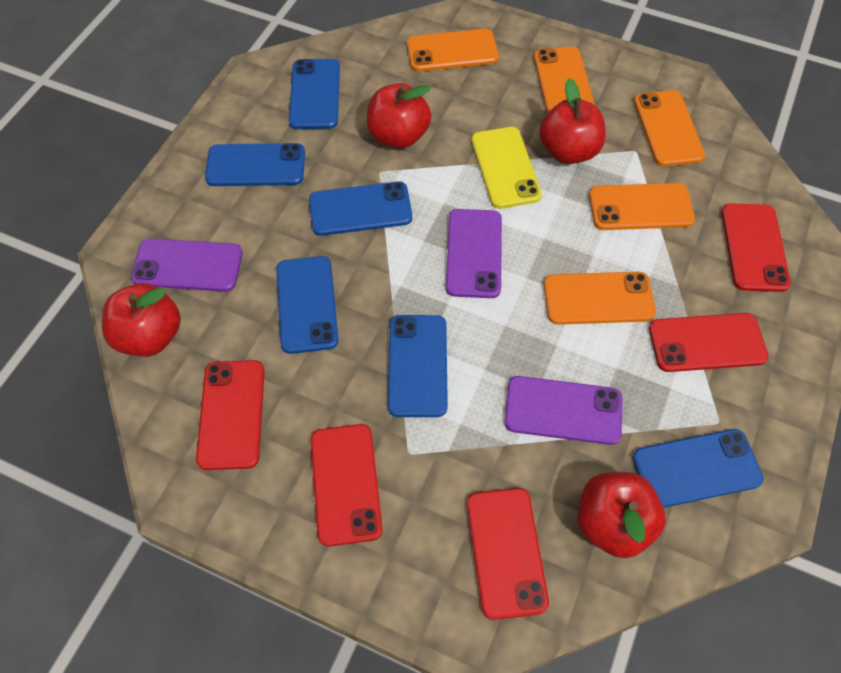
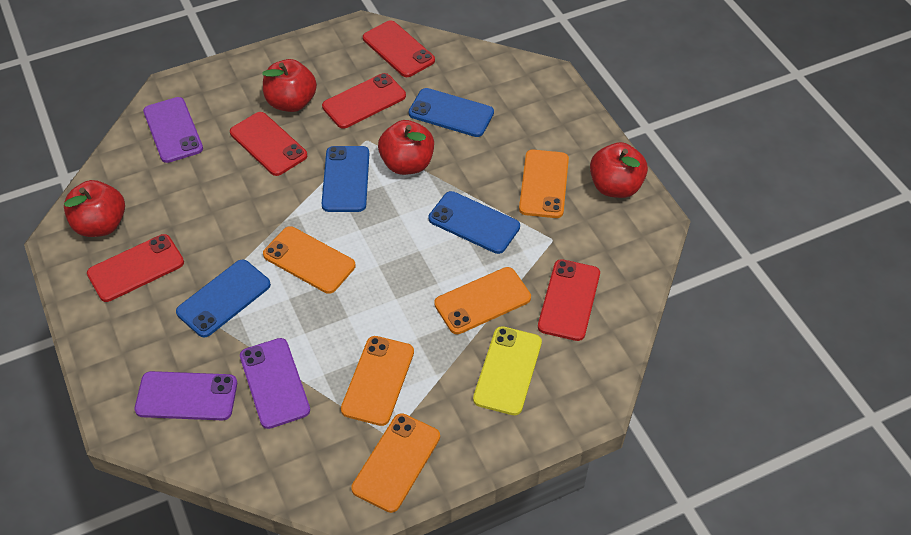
blue phone: 6 -> 4

